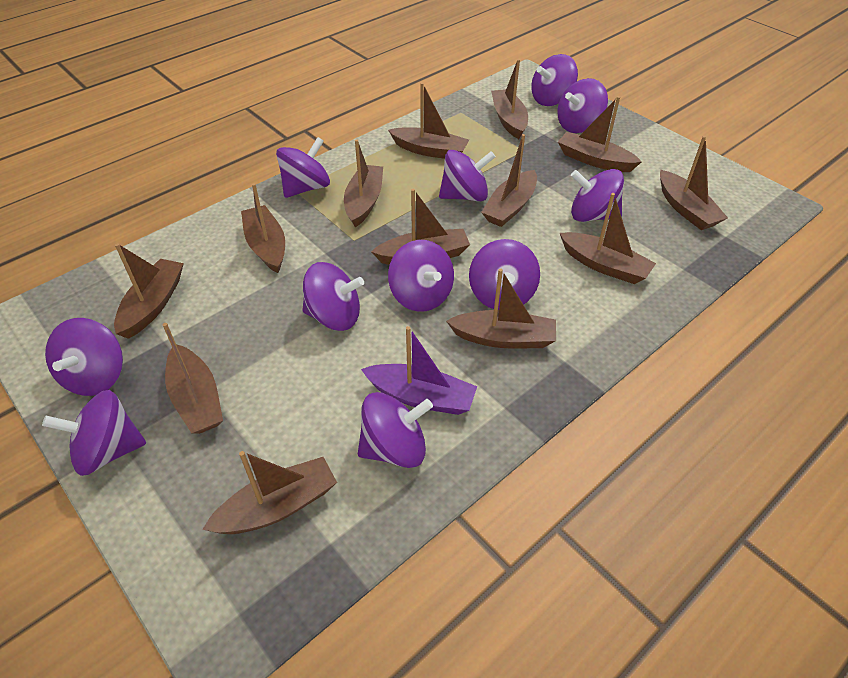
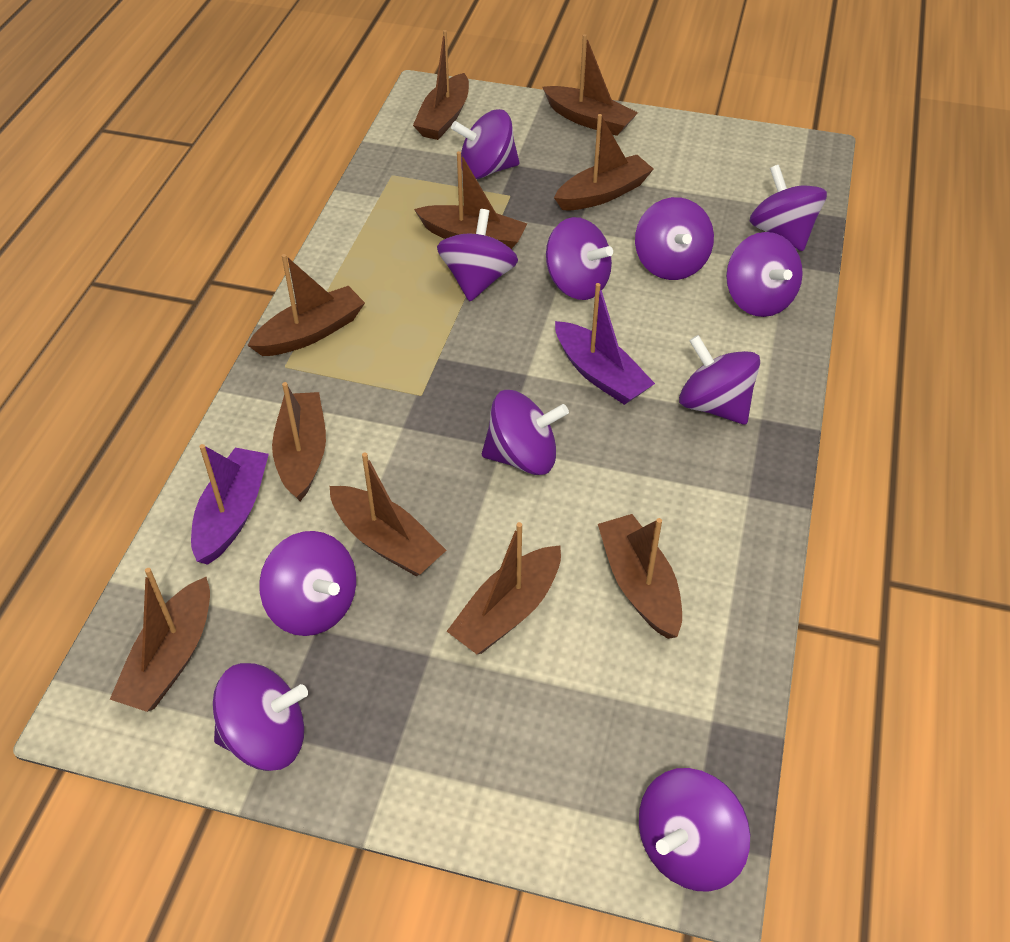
brown boat: 13 -> 10
purple boat: 1 -> 2

